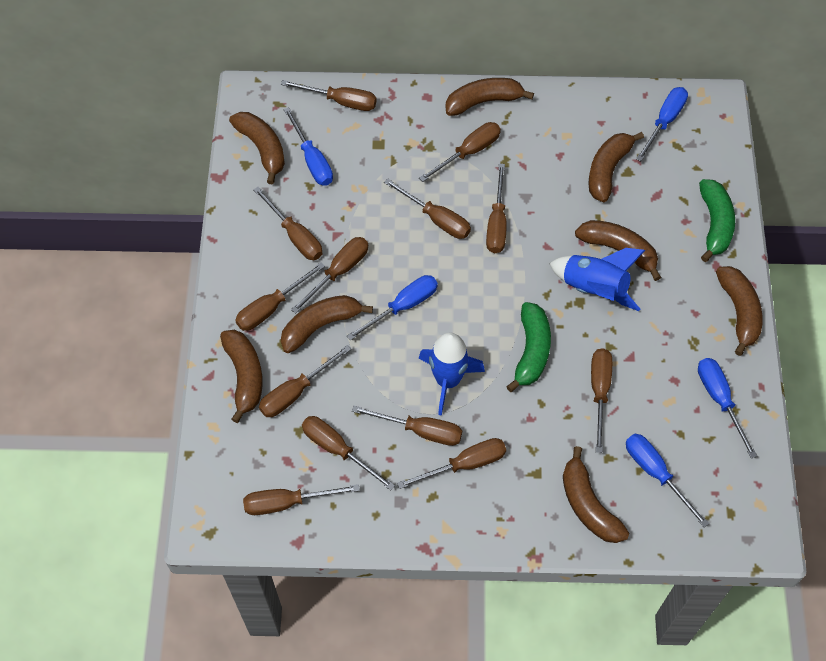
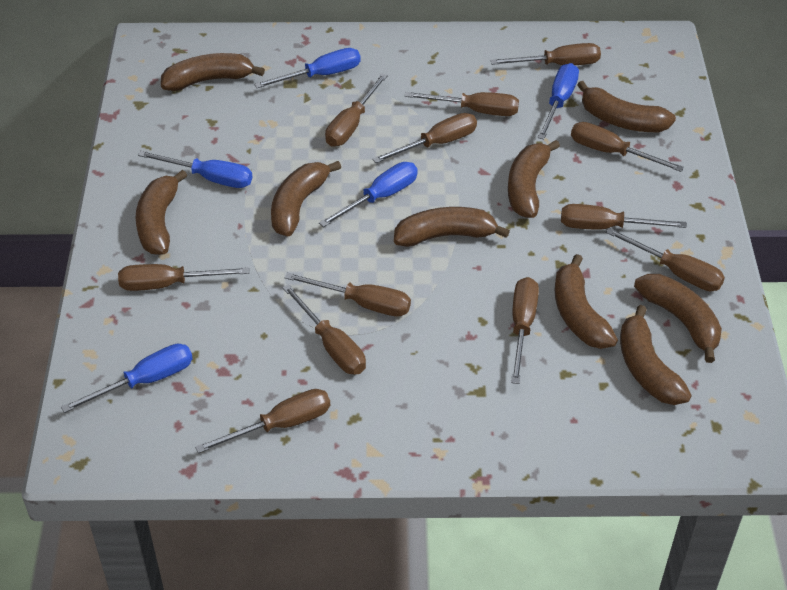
blue rocket: 2 -> 0
brown banana: 8 -> 9
brown screwdriver: 13 -> 12
green banana: 2 -> 0

